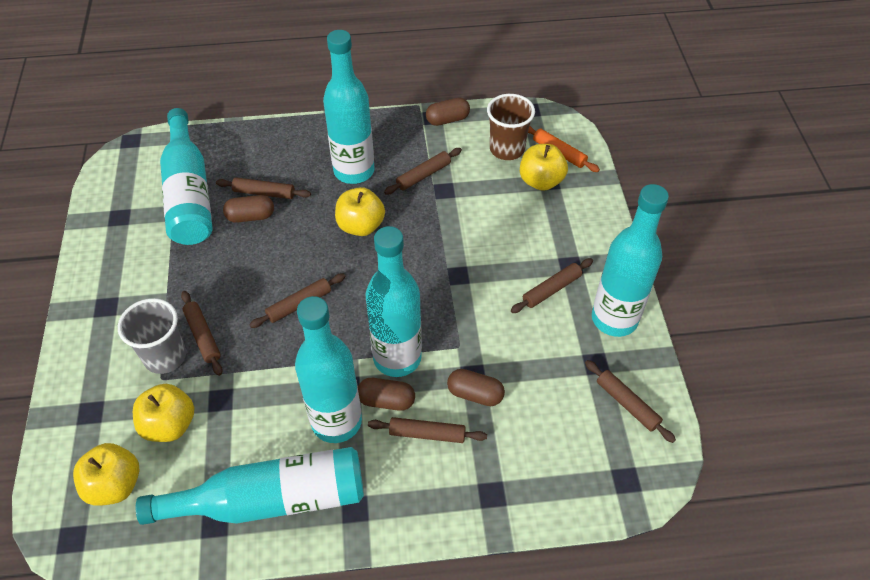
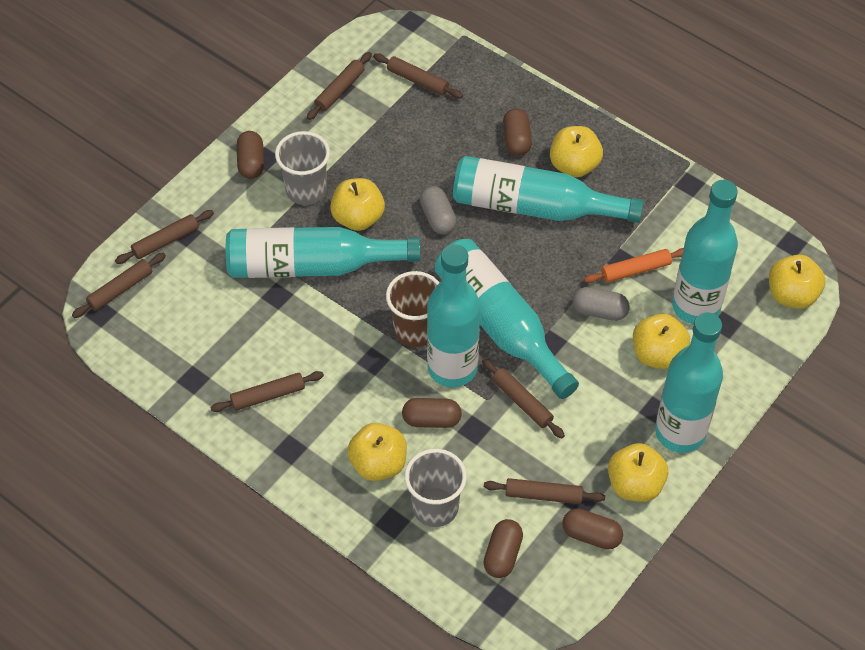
brown capsule: 4 -> 5
grey capsule: 0 -> 2
grey cup: 1 -> 2
yellow apple: 4 -> 6

